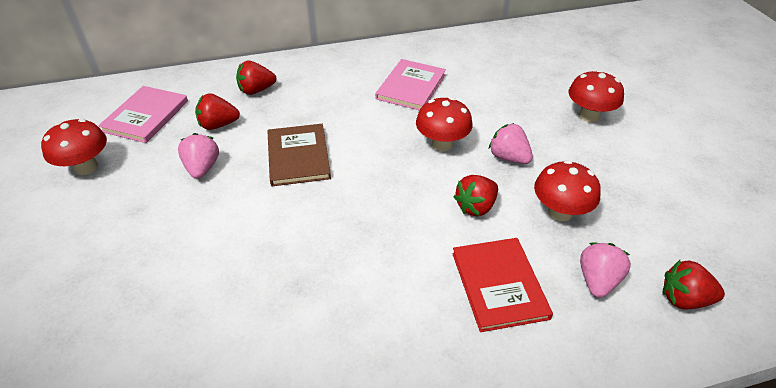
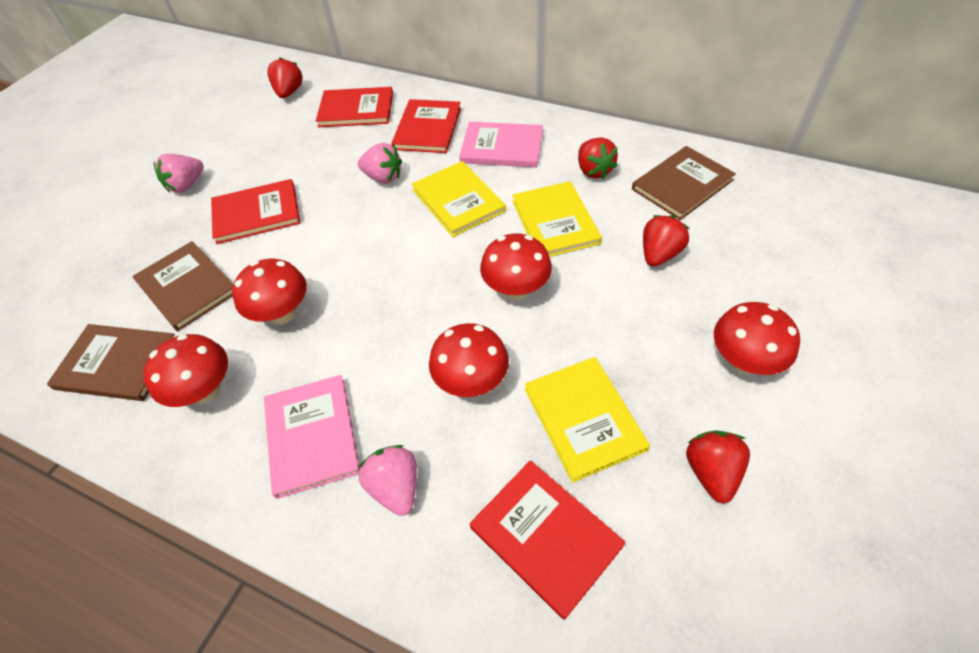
brown book: 1 -> 3
red book: 1 -> 4
red mushroom: 4 -> 5
yellow book: 0 -> 3

